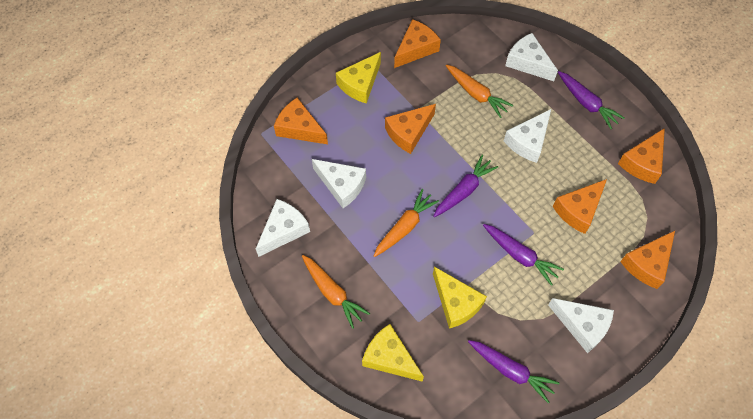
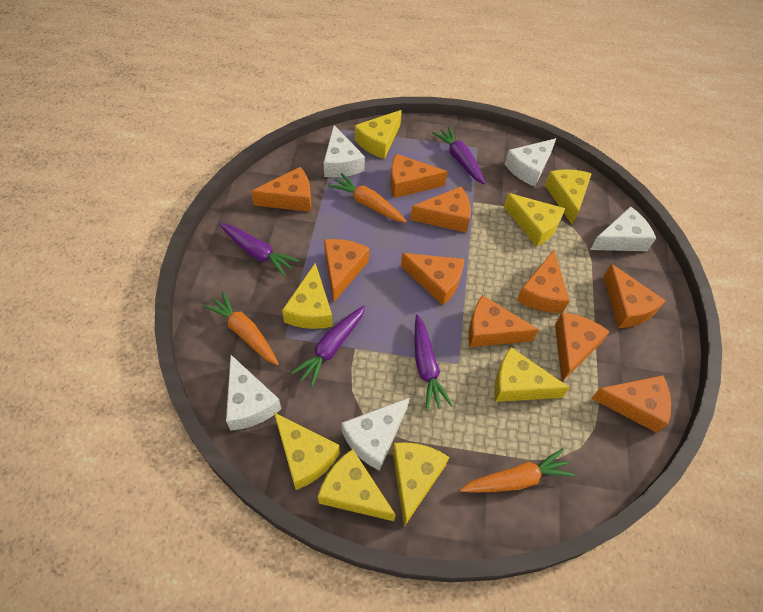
orange cheese: 6 -> 10
yellow cheese: 3 -> 8

